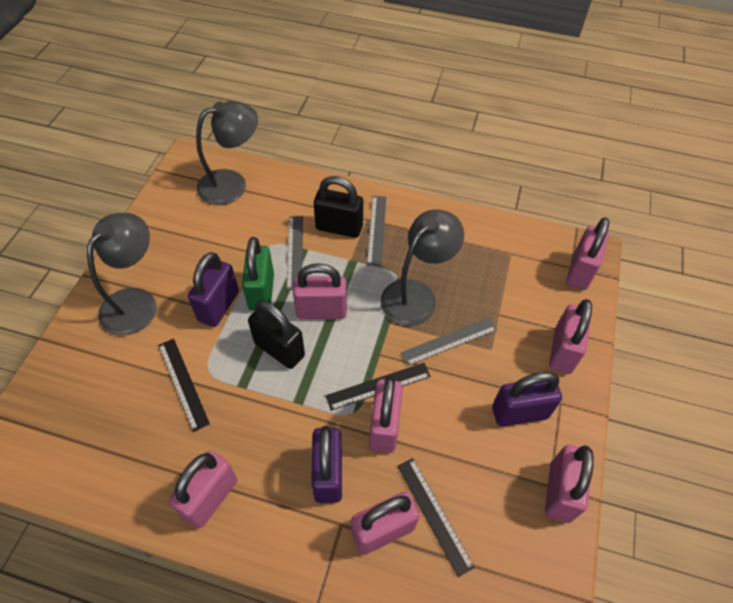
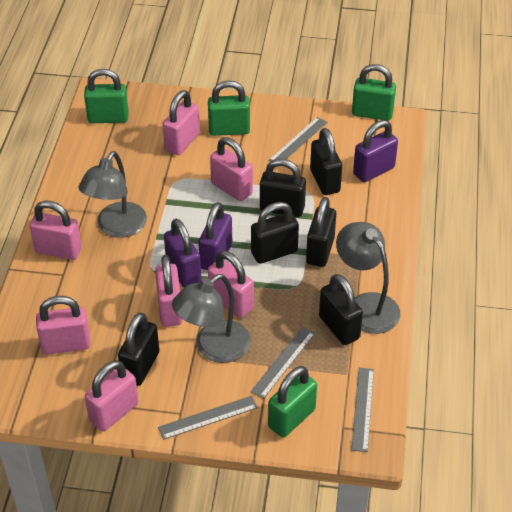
black padlock: 2 -> 6
black ruler: 3 -> 0
green padlock: 1 -> 4
grey ruler: 3 -> 4

